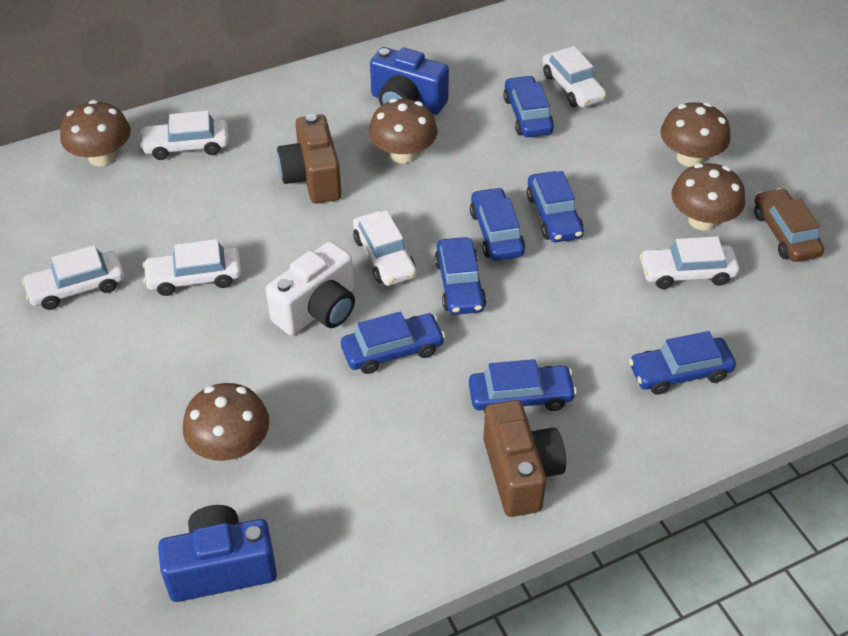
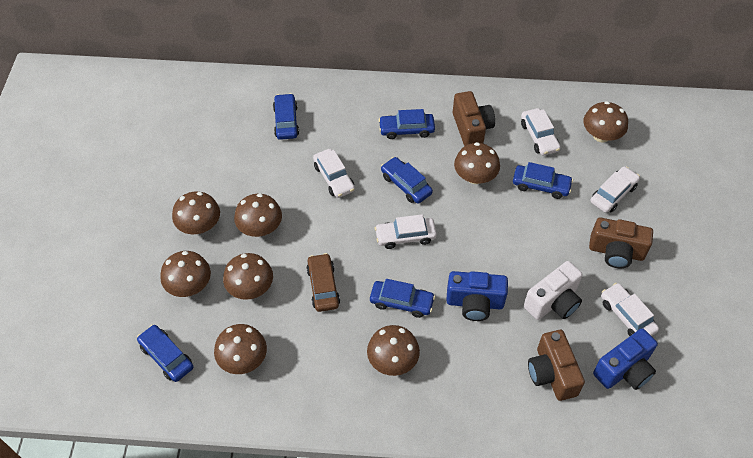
blue car: 7 -> 6
brown camera: 2 -> 3
brown mushroom: 5 -> 8
white car: 6 -> 5

